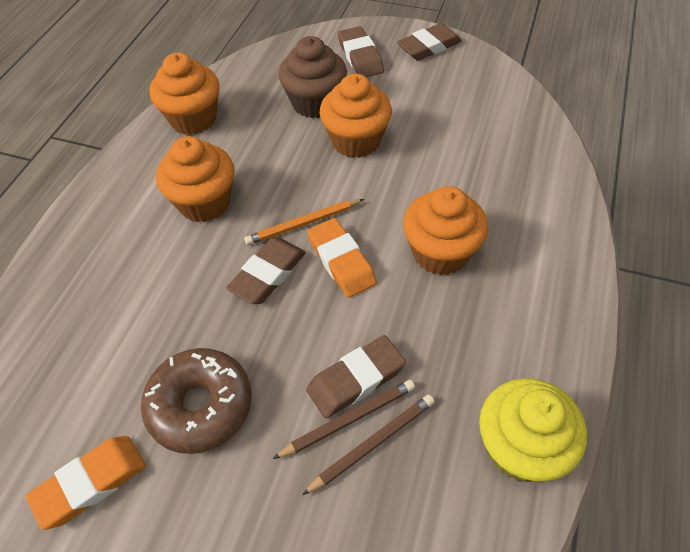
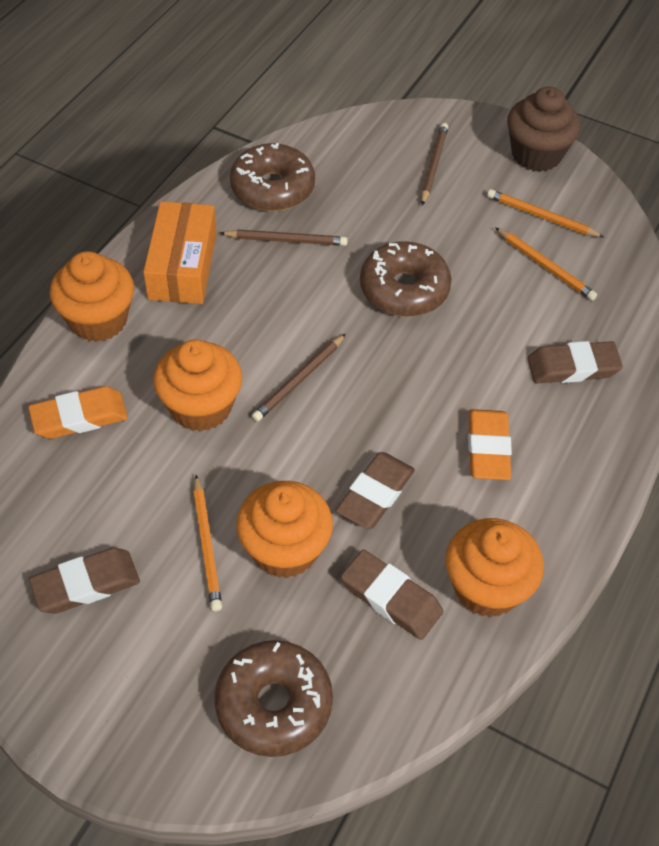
brown donut: 1 -> 3
brown pencil: 2 -> 3
orange box: 0 -> 1
orange pencil: 1 -> 3
yellow cupcake: 1 -> 0

